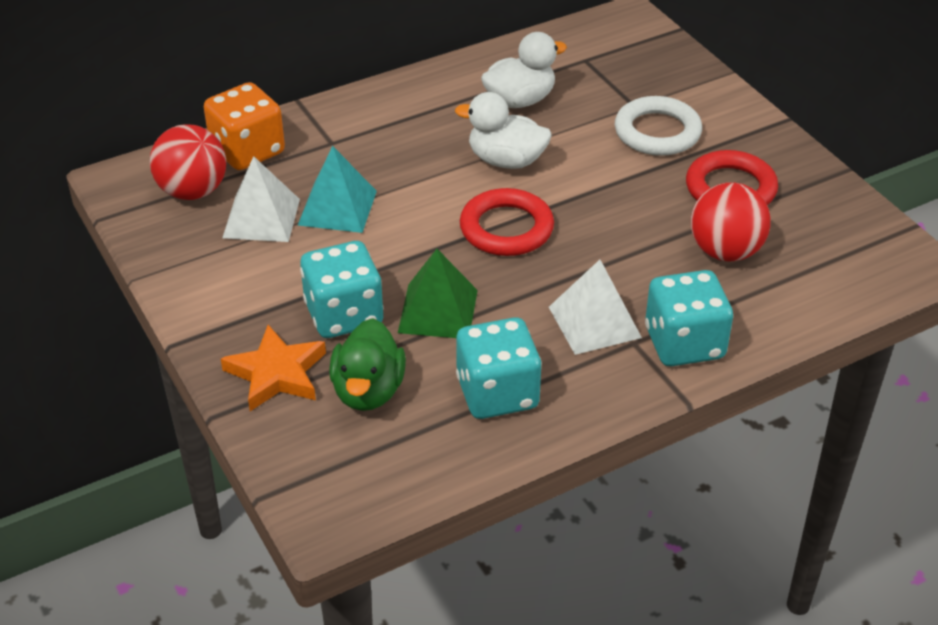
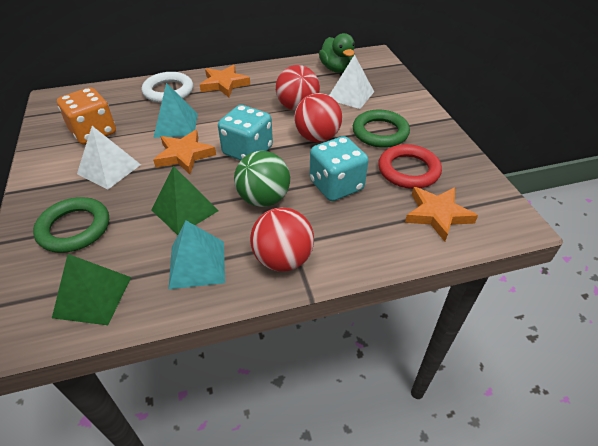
green ball: 0 -> 1
green pyramid: 1 -> 2
green ring: 0 -> 2
orange star: 1 -> 3
red ball: 2 -> 3
red ring: 2 -> 1
turquoise dice: 3 -> 2
turquoise pyramid: 1 -> 2
white duck: 2 -> 0

